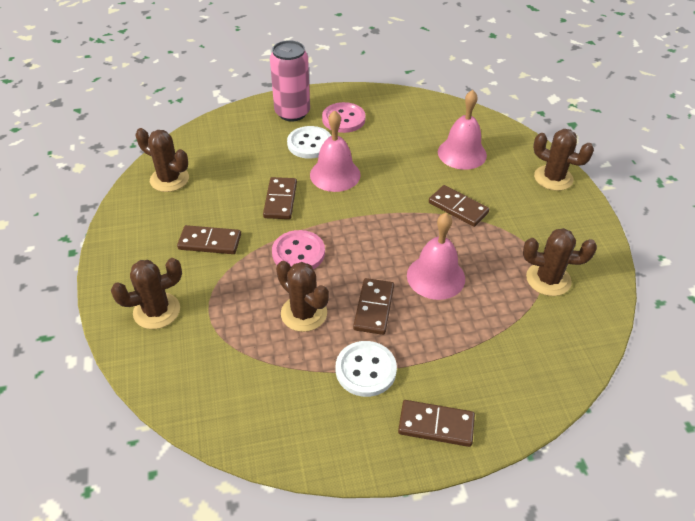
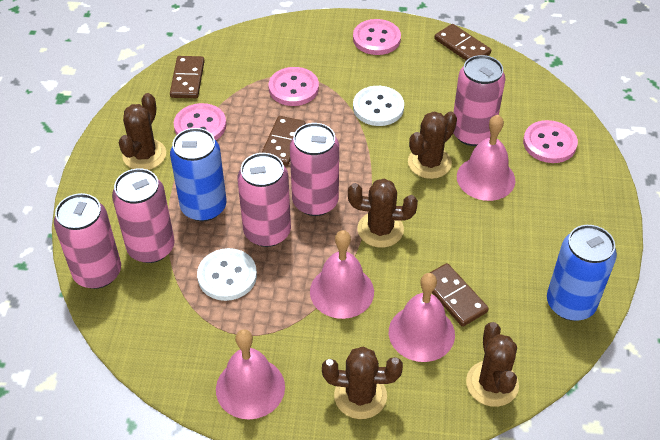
blue can: 0 -> 2
brown domino: 5 -> 4
pink bell: 3 -> 4
pink button: 2 -> 4
pink can: 1 -> 5

